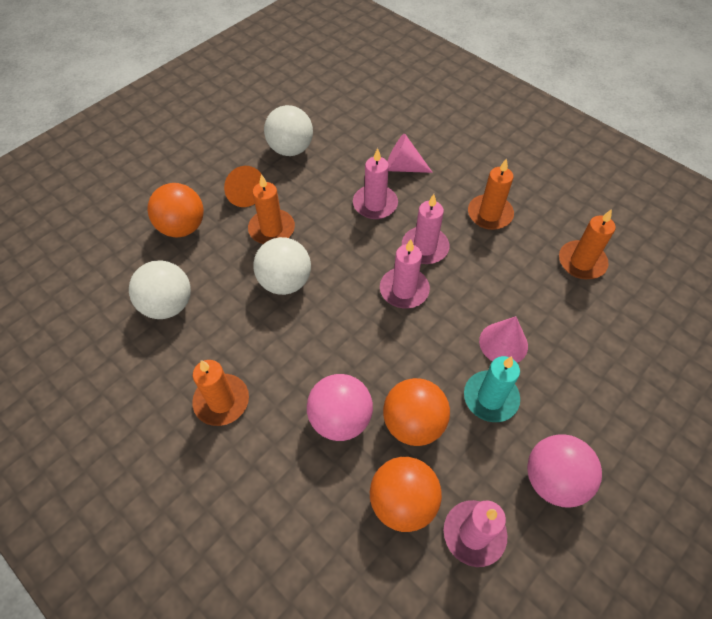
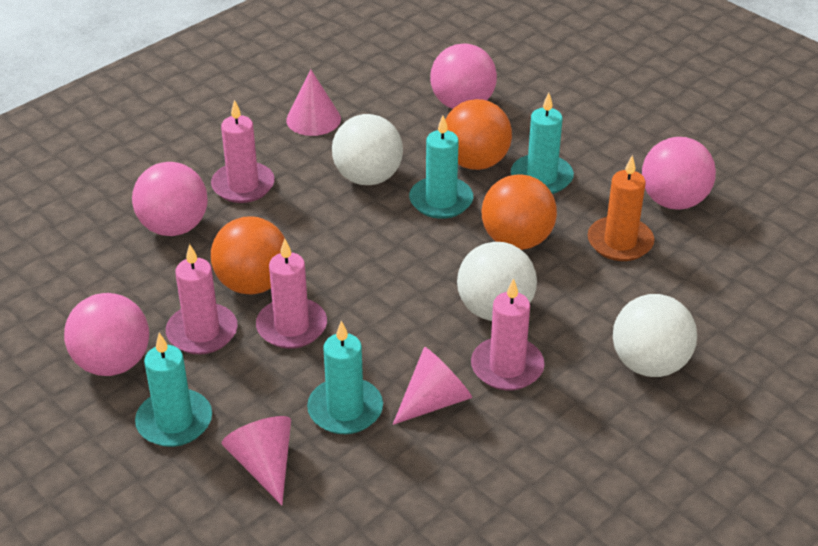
orange candle: 4 -> 1
orange cone: 1 -> 0
pink ball: 2 -> 4
pink cone: 2 -> 3
turquoise candle: 1 -> 4

